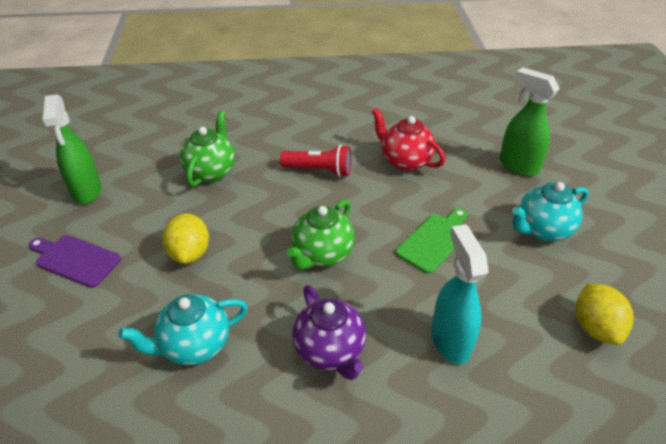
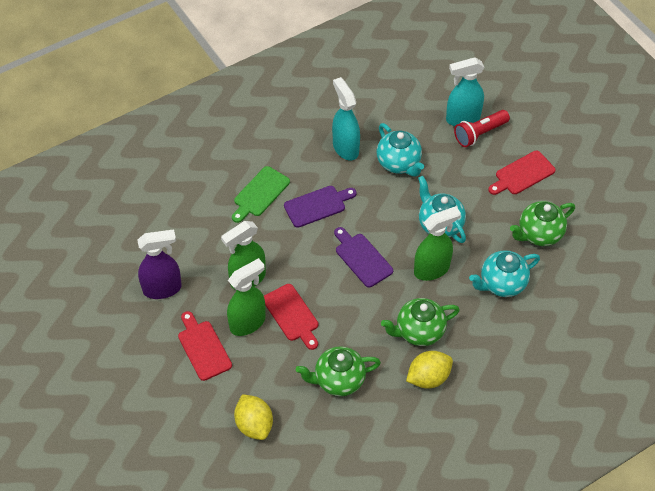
green spray bottle: 2 -> 3
green teapot: 2 -> 3
purple cutting board: 1 -> 2
purple spray bottle: 0 -> 1
purple teapot: 1 -> 0
red cutting board: 0 -> 3
red teapot: 1 -> 0
turquoise spray bottle: 1 -> 2
turquoise teapot: 2 -> 3

